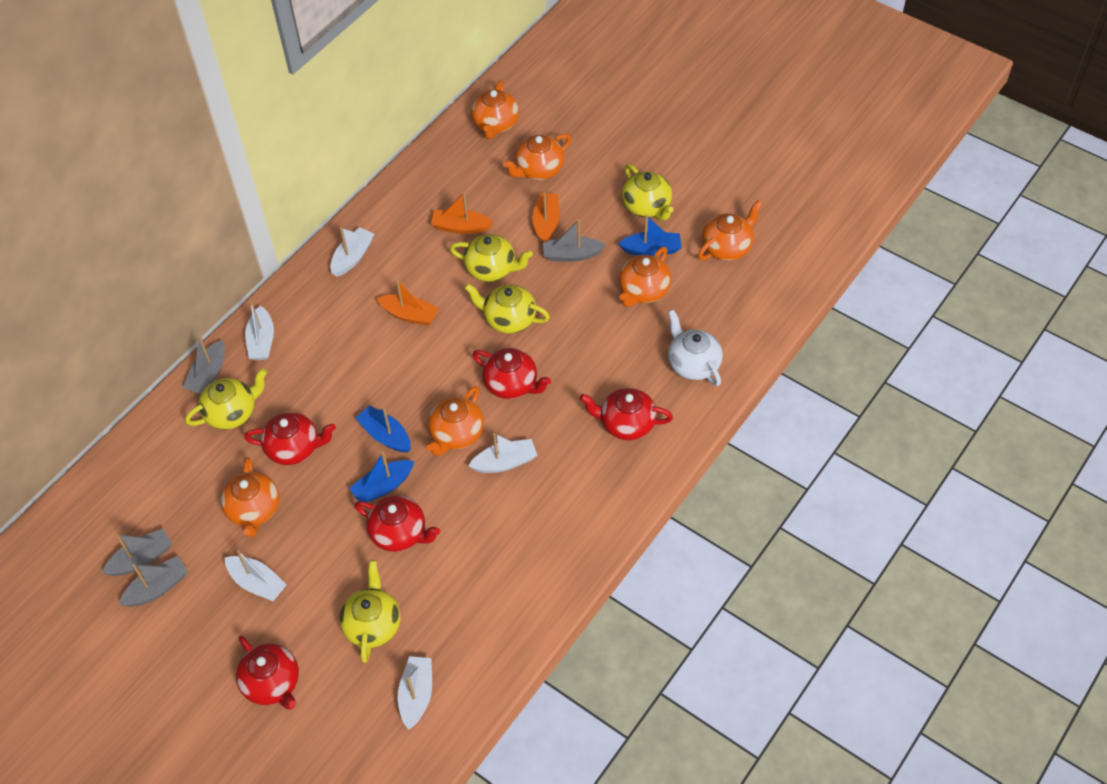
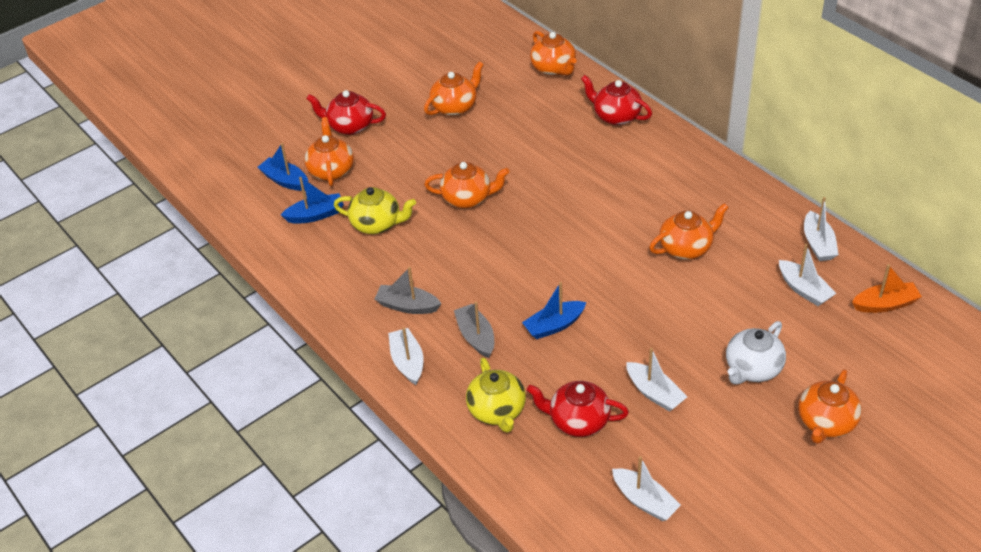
grey boat: 4 -> 2
orange boat: 3 -> 1
red teapot: 5 -> 3
yellow teapot: 5 -> 2

